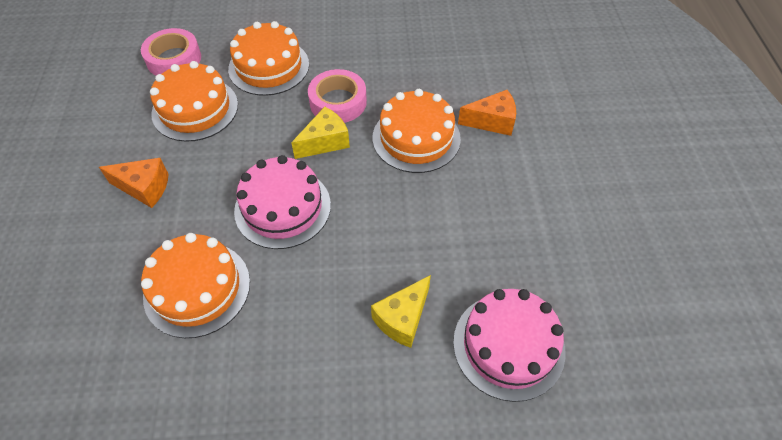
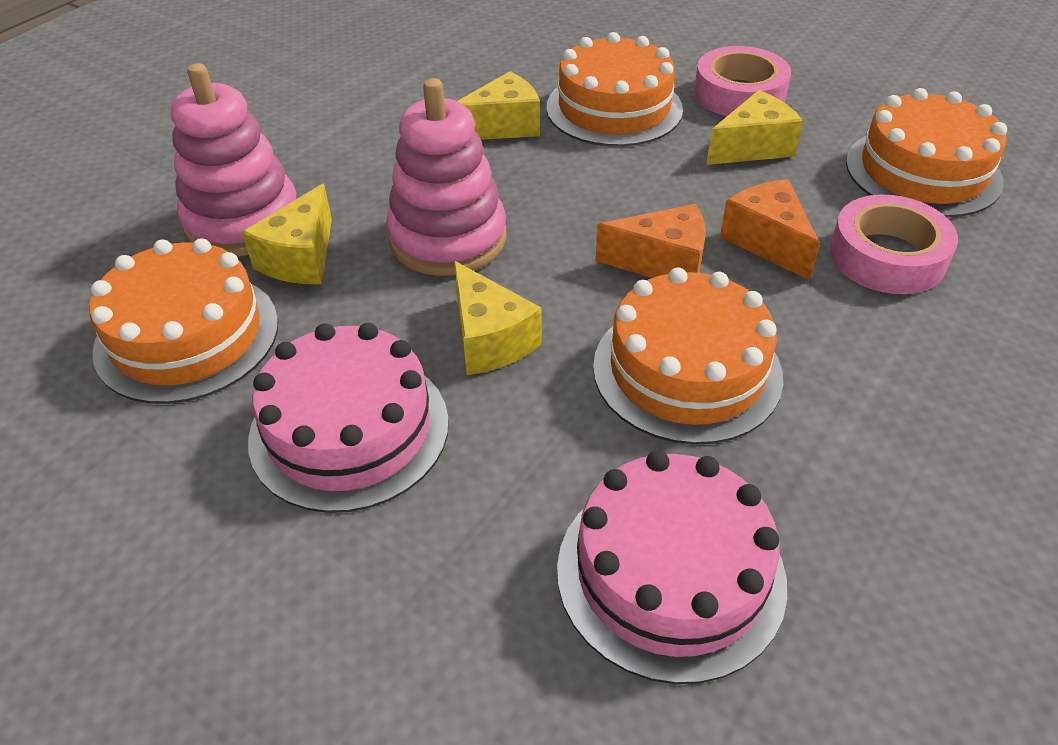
pink stacking toy: 0 -> 2
yellow cheese: 2 -> 4

